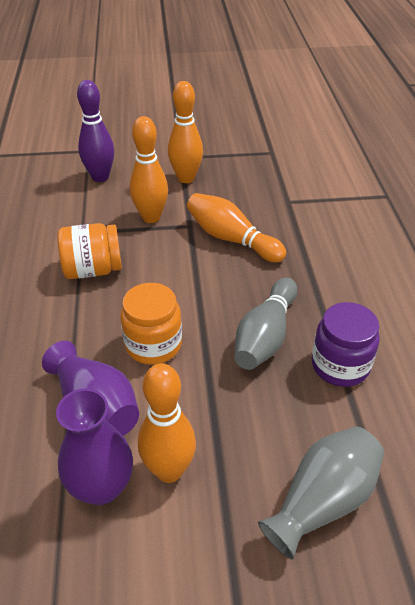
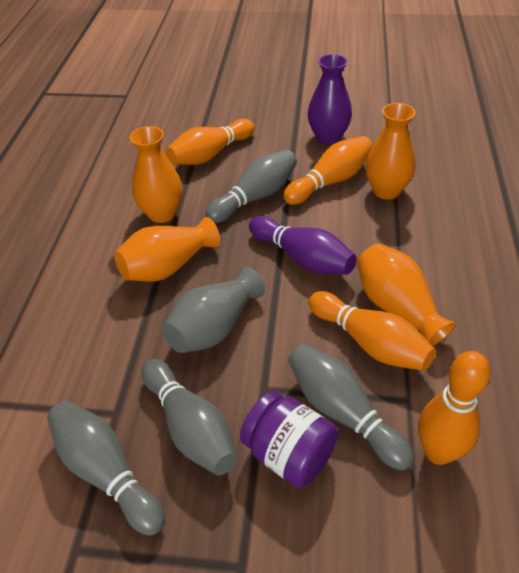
grey bowling pin: 1 -> 4
orange jar: 2 -> 0
orange vase: 0 -> 4
purple vase: 2 -> 1

